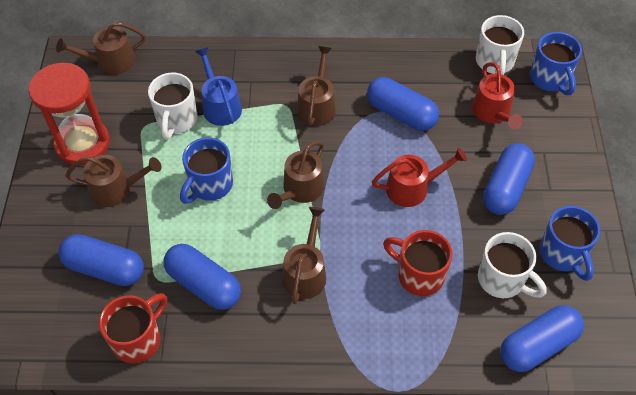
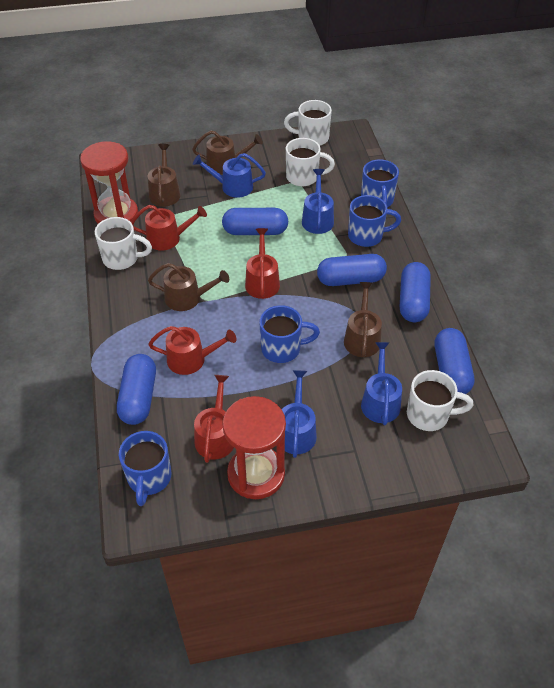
blue mug: 3 -> 4
blue watering can: 1 -> 4
brown watering can: 5 -> 4
red hourglass: 1 -> 2
red mug: 2 -> 0
red watering can: 2 -> 4
white mug: 3 -> 4

